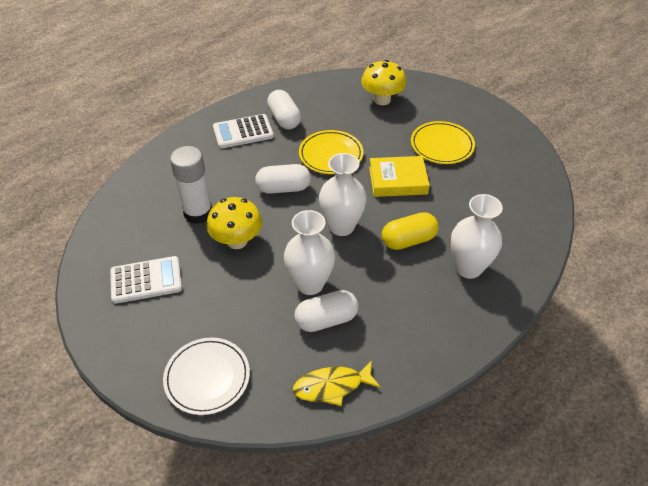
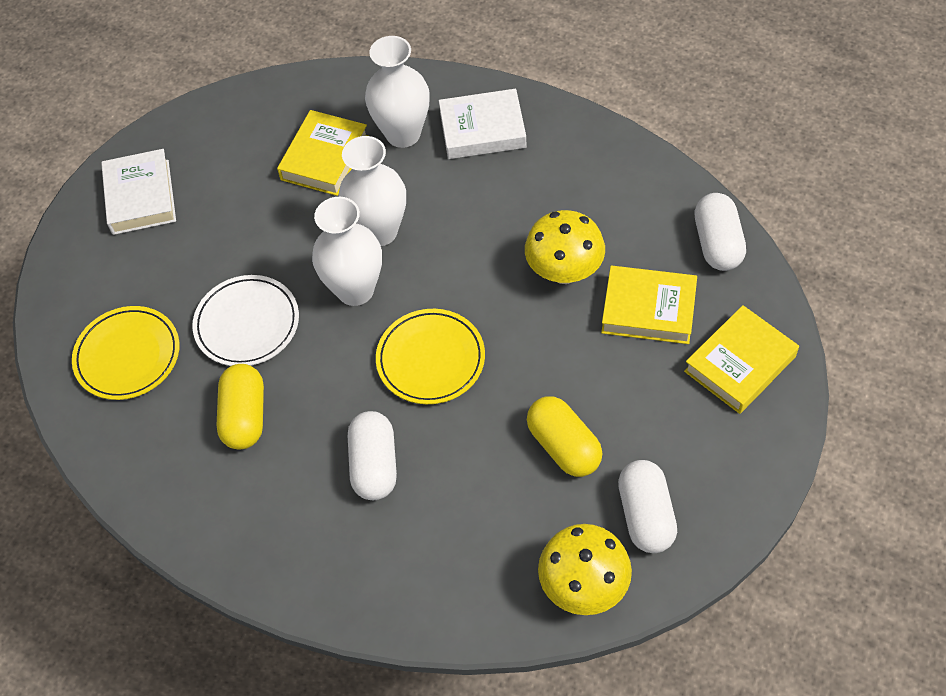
white book: 0 -> 2
white calculator: 2 -> 0
white glue stick: 1 -> 0
yellow book: 1 -> 3
yellow capsule: 1 -> 2
yellow fish: 1 -> 0

